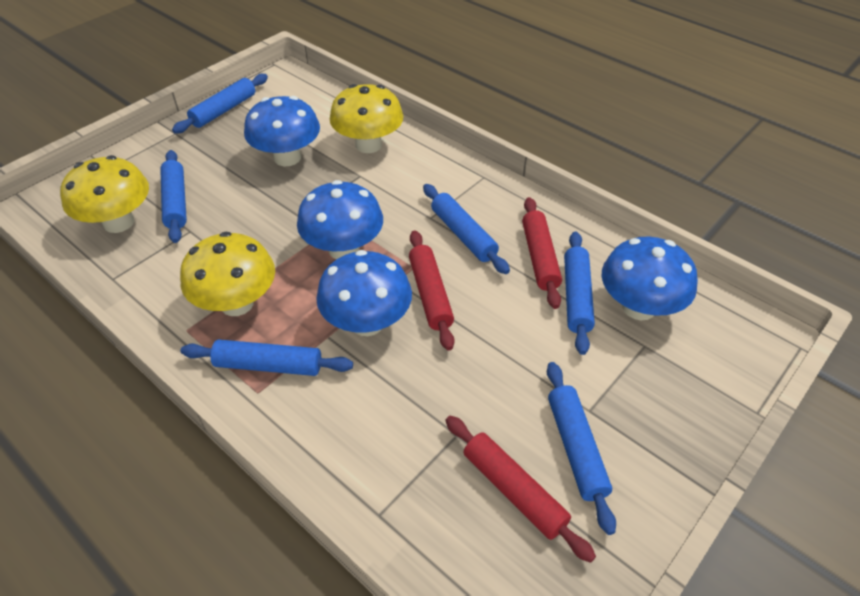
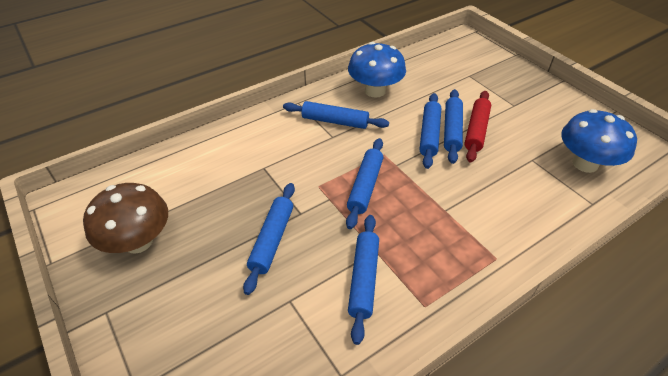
blue mushroom: 4 -> 2
brown mushroom: 0 -> 1
red rolling pin: 3 -> 1
yellow mushroom: 3 -> 0

